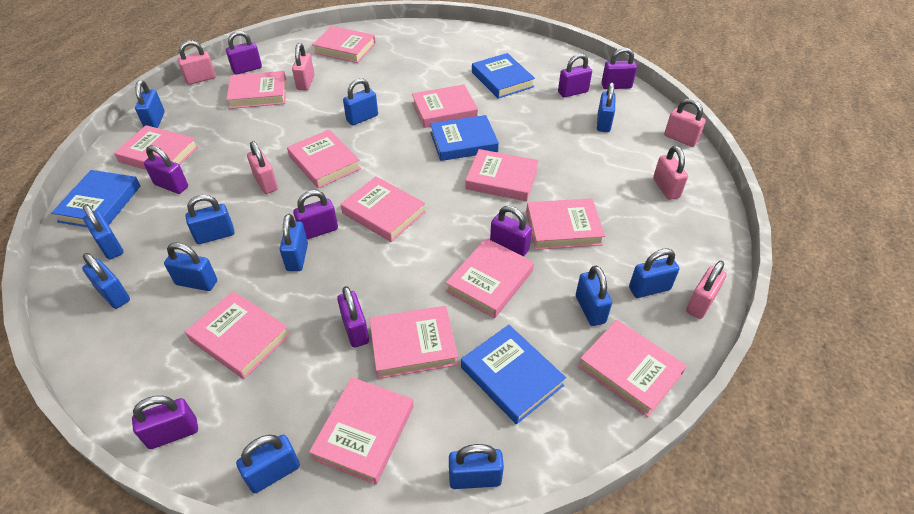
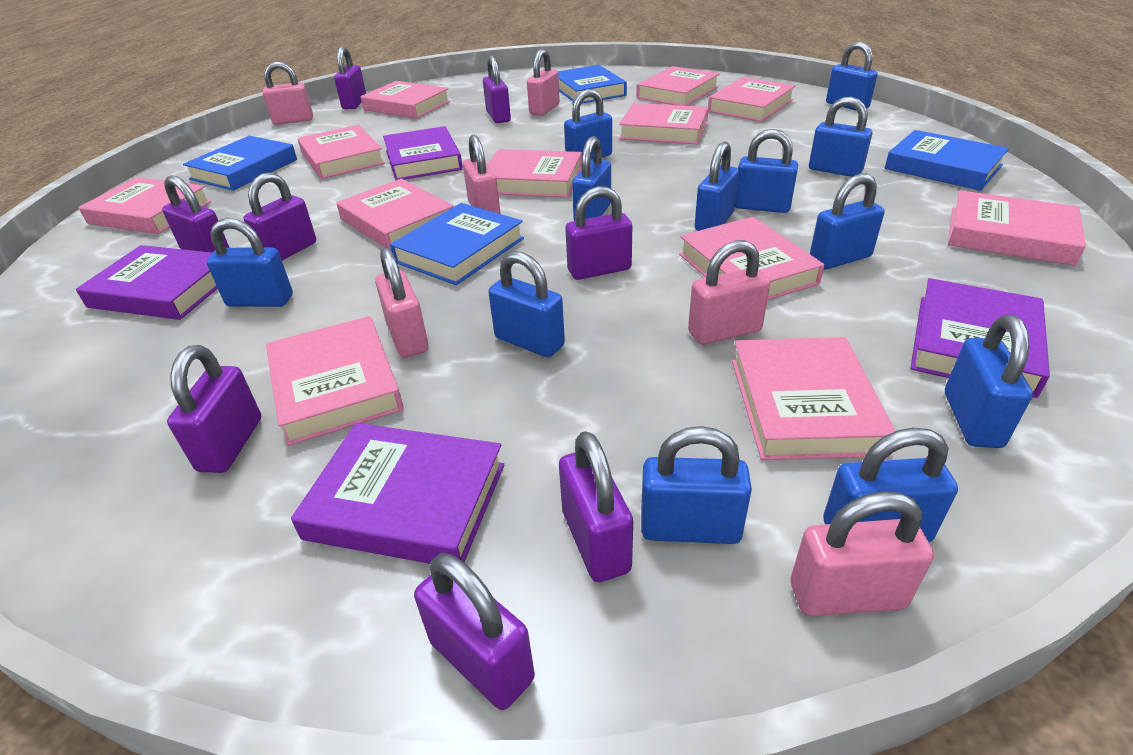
pink book: 13 -> 12
purple book: 0 -> 4

